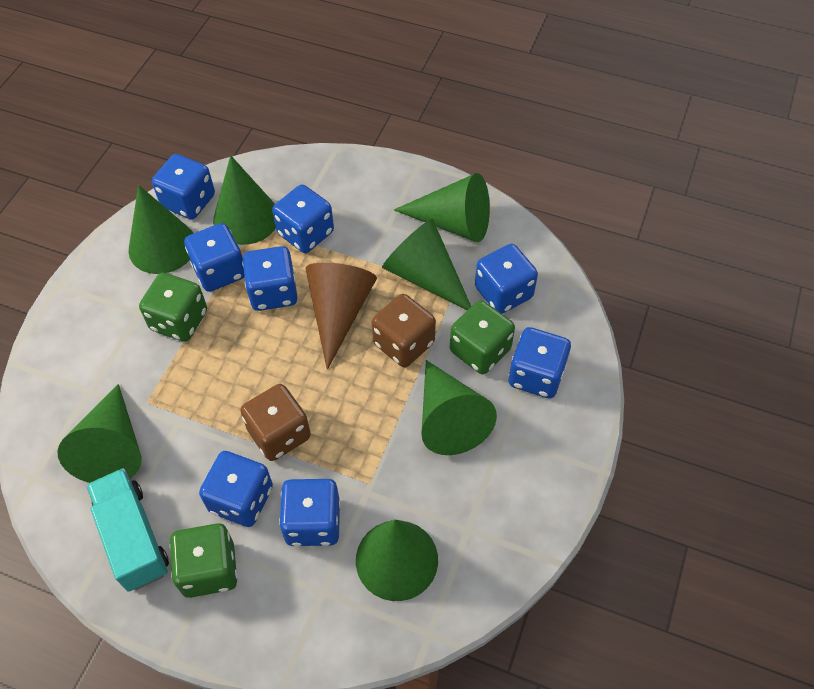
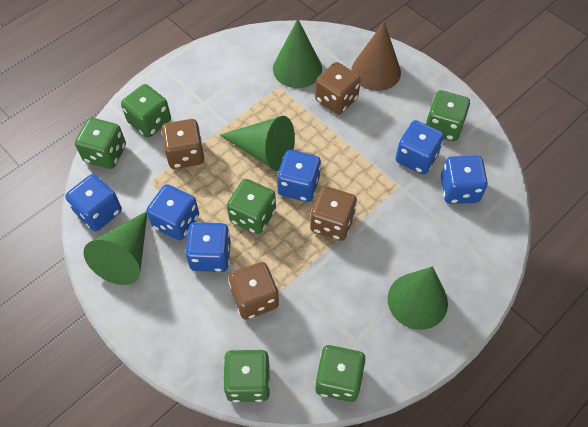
blue dice: 8 -> 6
brown dice: 2 -> 4
green cone: 7 -> 4
green dice: 3 -> 6
turquoise truck: 1 -> 0

